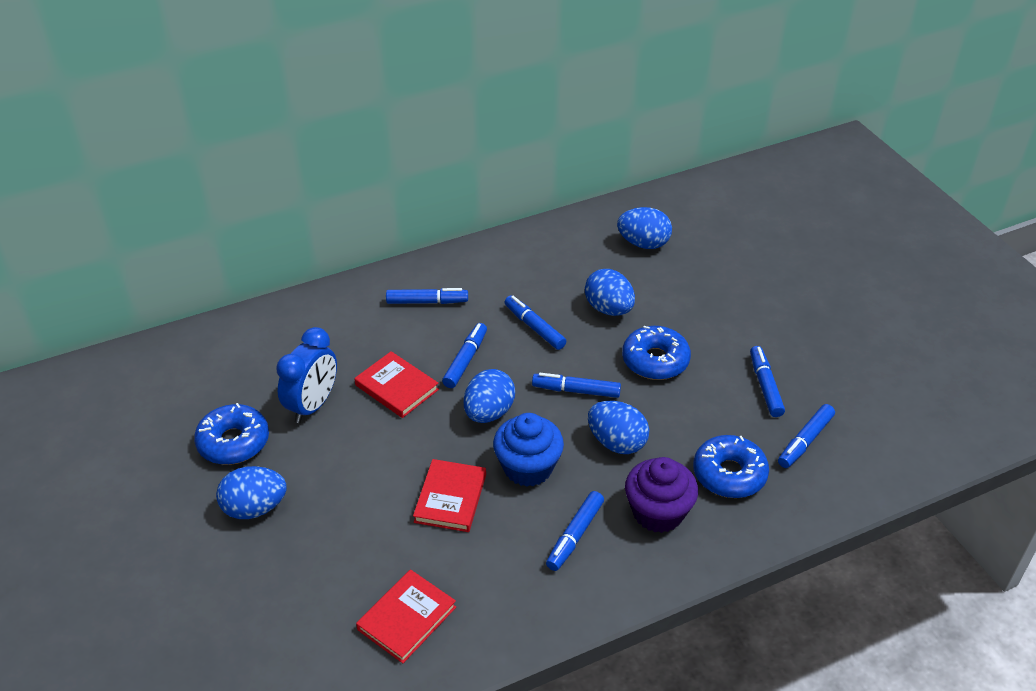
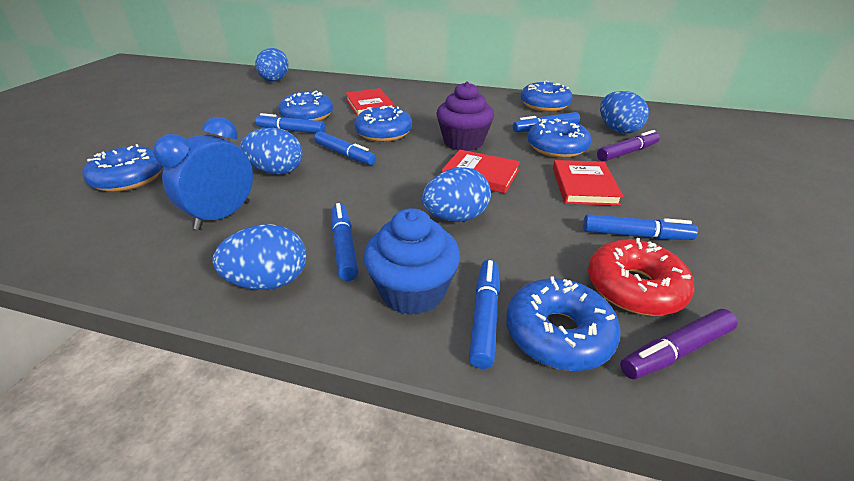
blue donut: 3 -> 6
blue marker: 7 -> 6
purple marker: 0 -> 2
red donut: 0 -> 1

